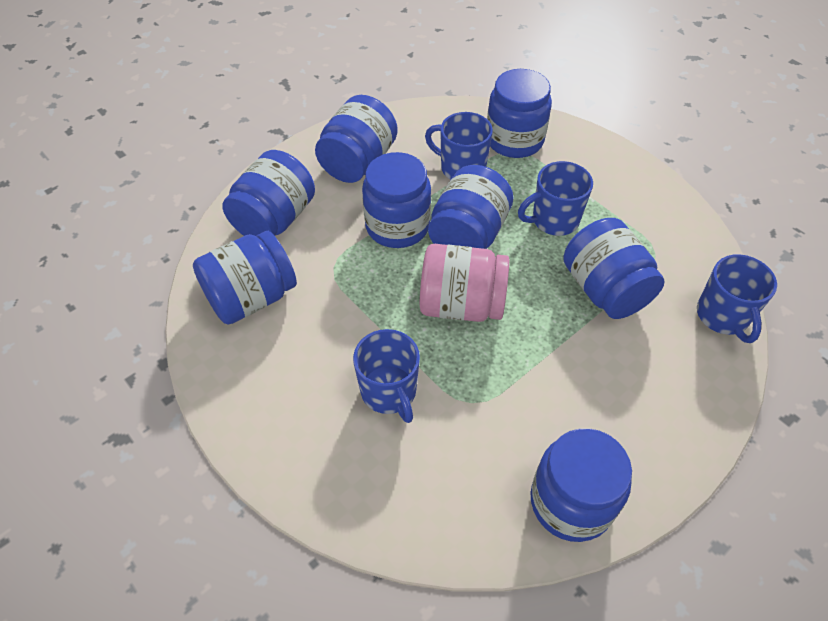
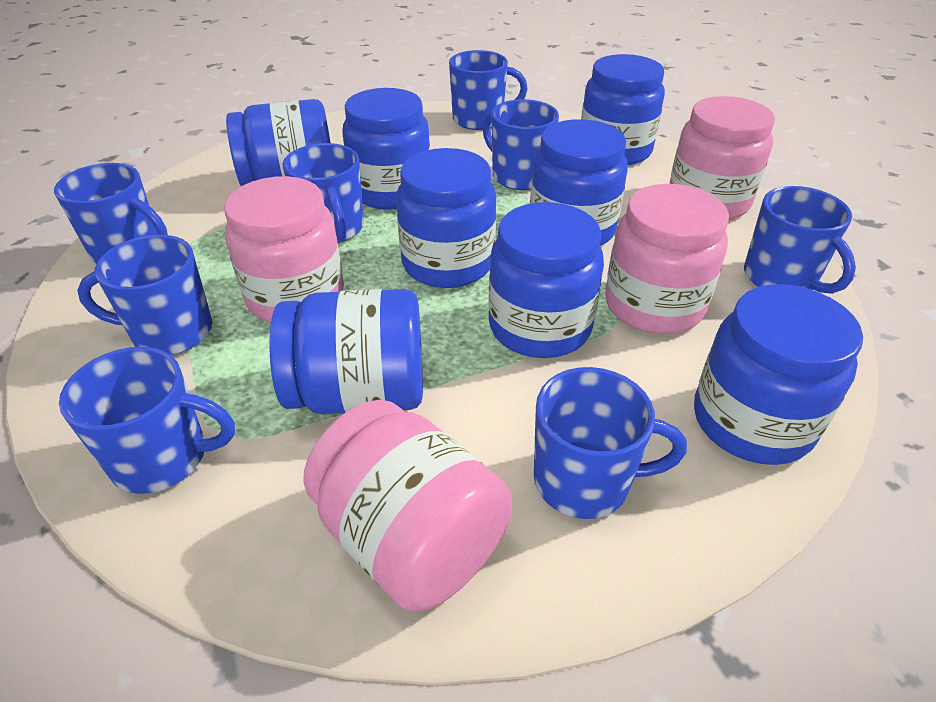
blue mug: 4 -> 8
pink jar: 1 -> 4

